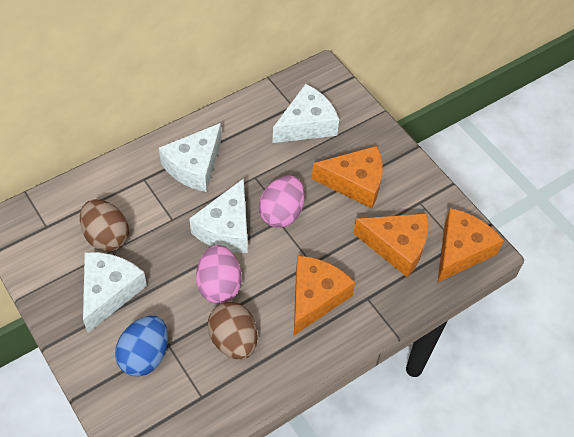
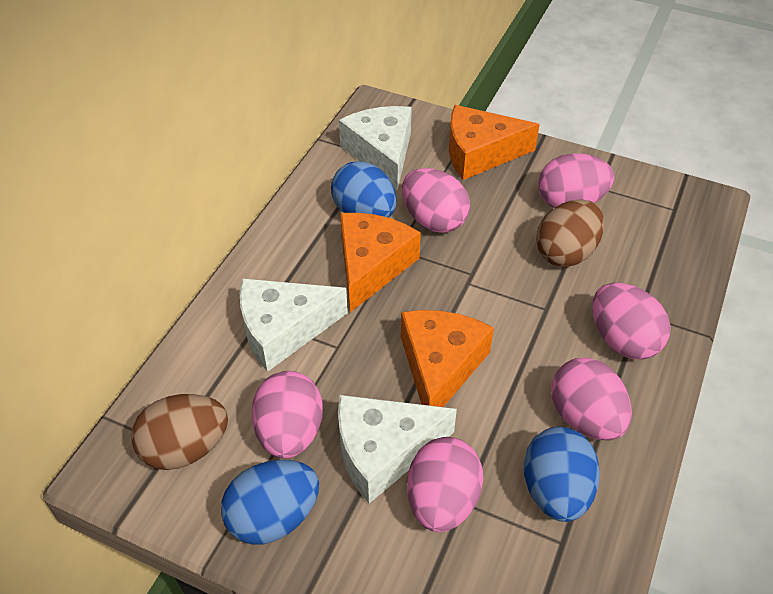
blue egg: 1 -> 3
orange cheese: 4 -> 3
pink egg: 2 -> 6
white cheese: 4 -> 3

